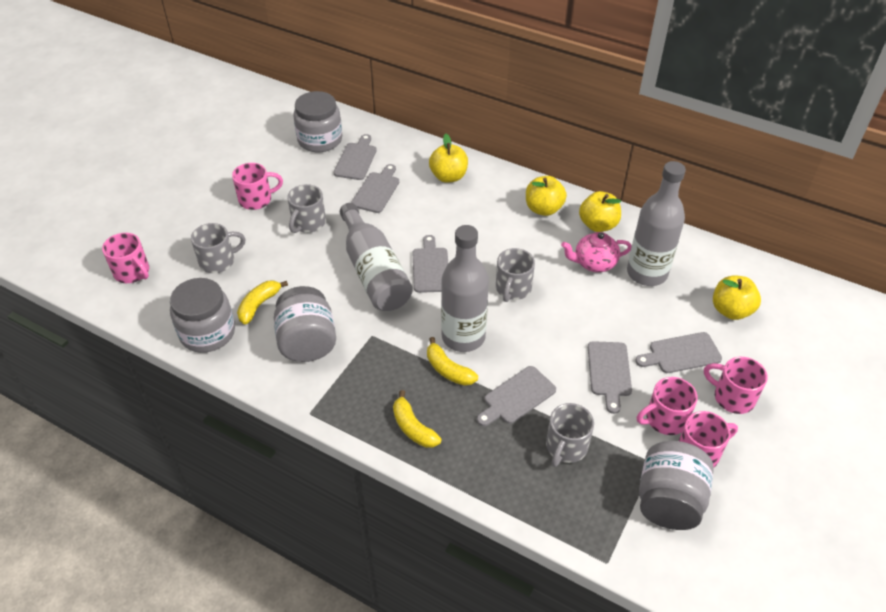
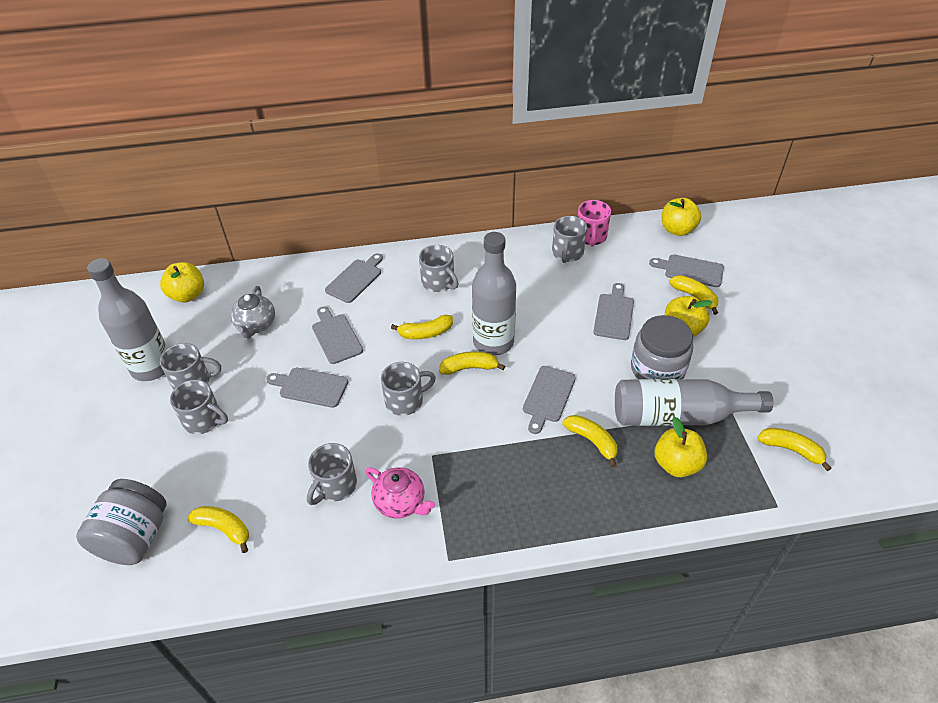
grey jar: 4 -> 2
grey mug: 4 -> 6
grey teapot: 0 -> 1
pink mug: 5 -> 1
yellow banana: 3 -> 6

